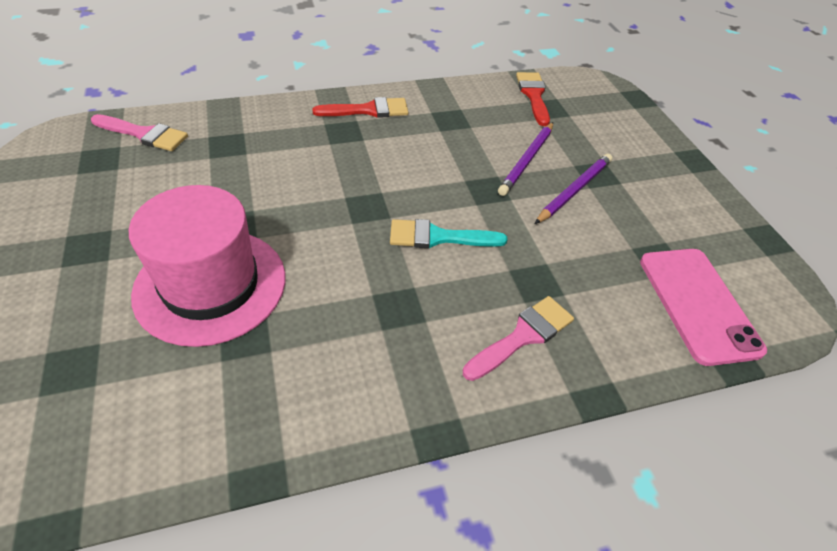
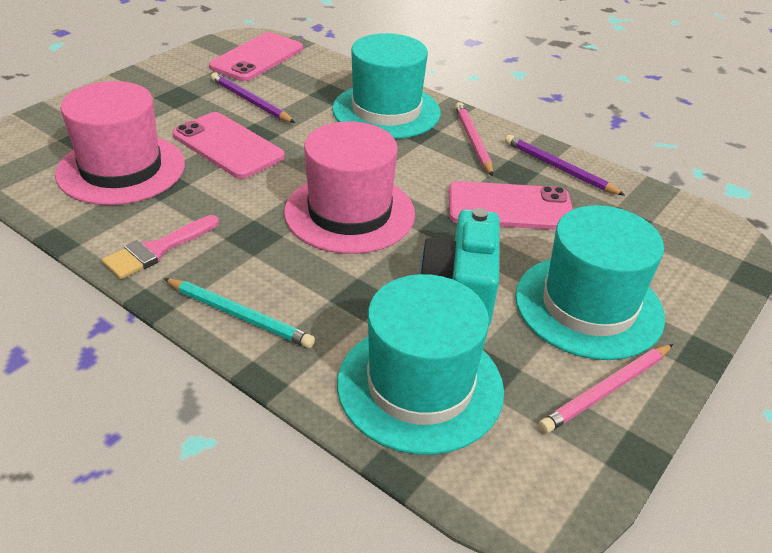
pink brush: 2 -> 1
pink hat: 1 -> 2
pink pencil: 0 -> 2
pink phone: 1 -> 3
red brush: 2 -> 0
turquoise brush: 1 -> 0
turquoise camera: 0 -> 1
turquoise hat: 0 -> 3
turquoise pencil: 0 -> 1

